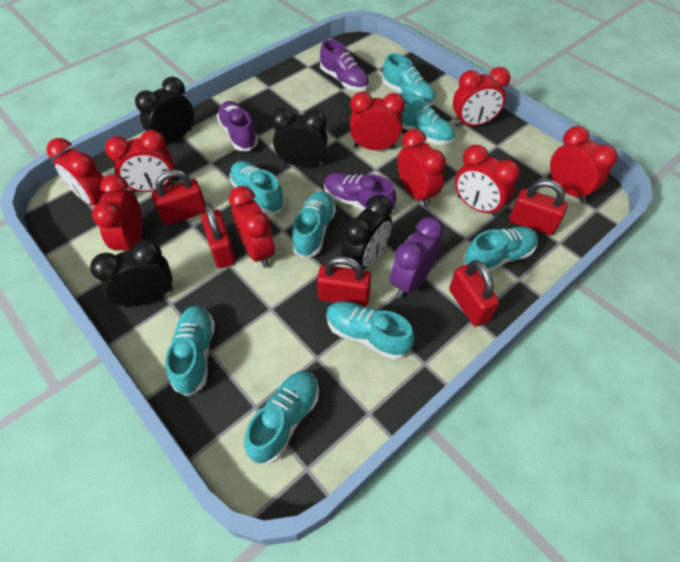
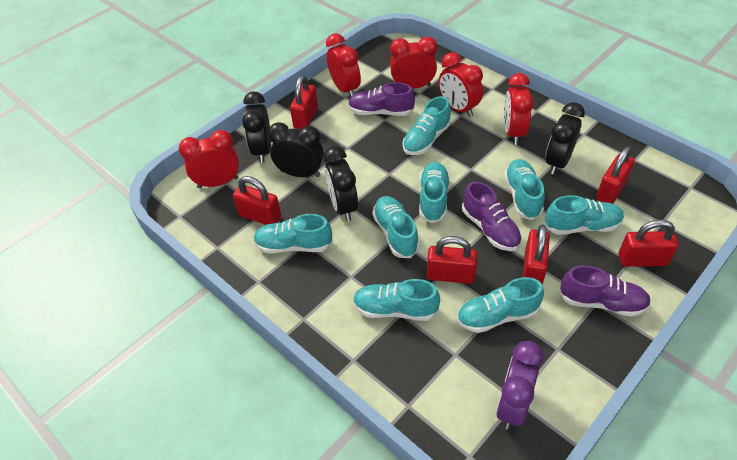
red clock: 9 -> 5
red padlock: 5 -> 6

